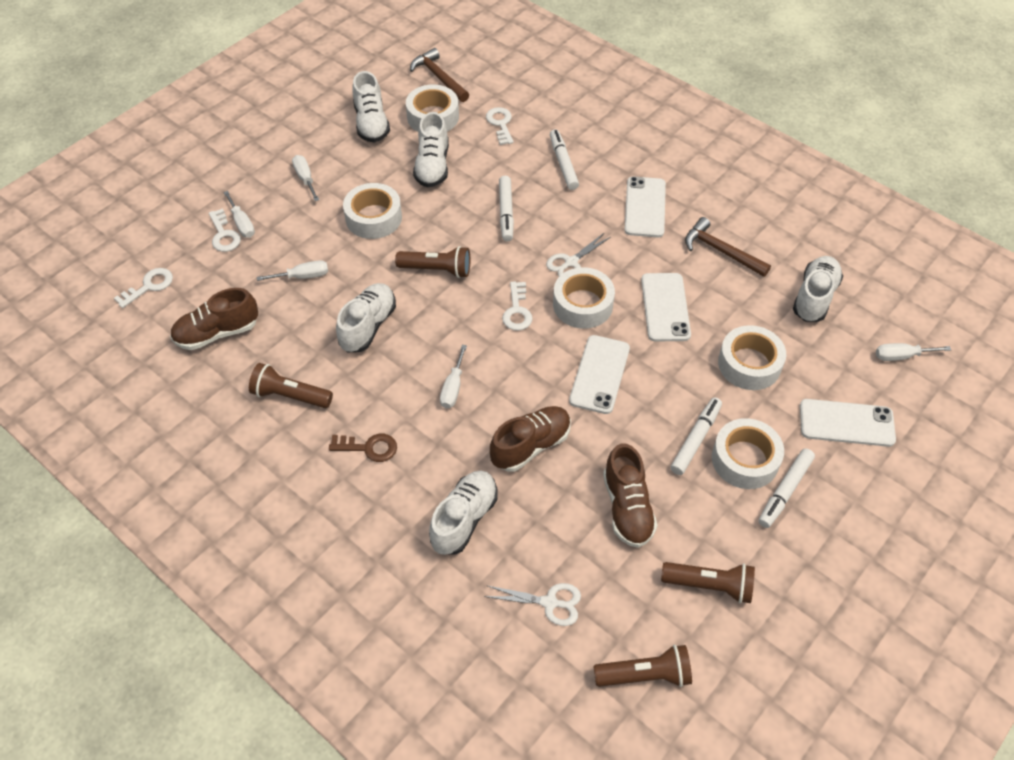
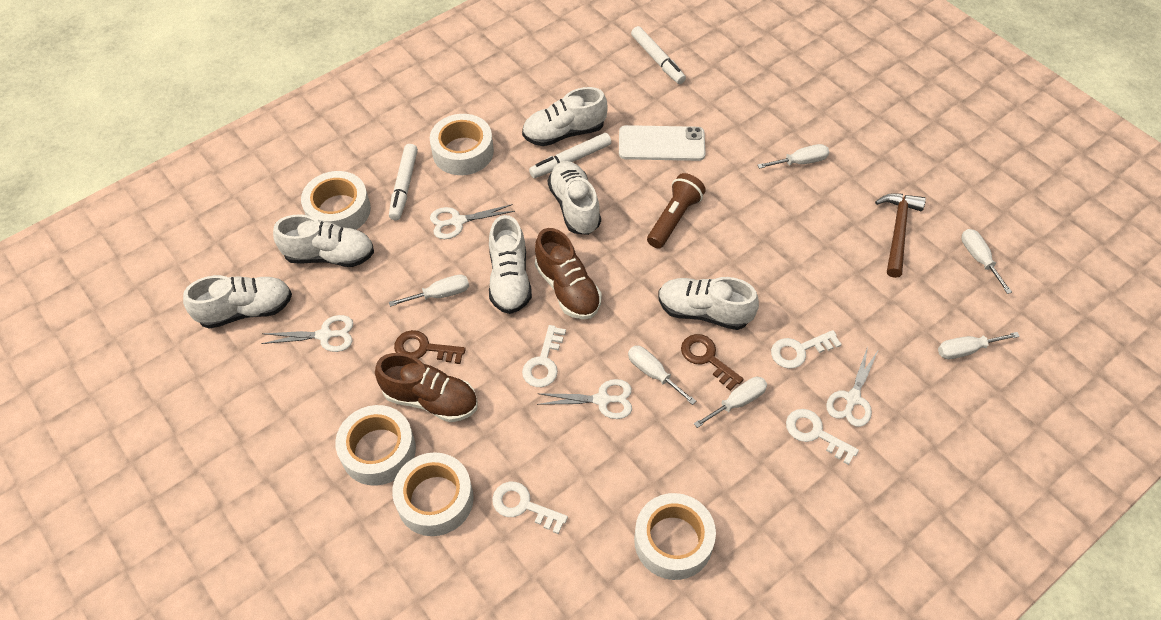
brown flashlight: 4 -> 1
brown hammer: 2 -> 1
brown key: 1 -> 2
brown shoe: 3 -> 2
white marker: 4 -> 3
white phone: 4 -> 1
white scissors: 2 -> 4
white screwdriver: 5 -> 6
white shoe: 5 -> 6

